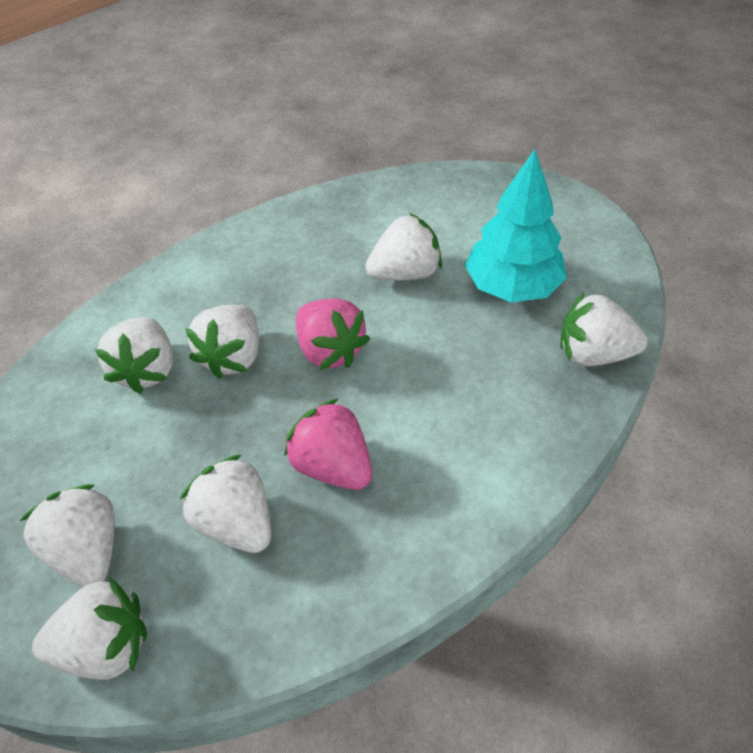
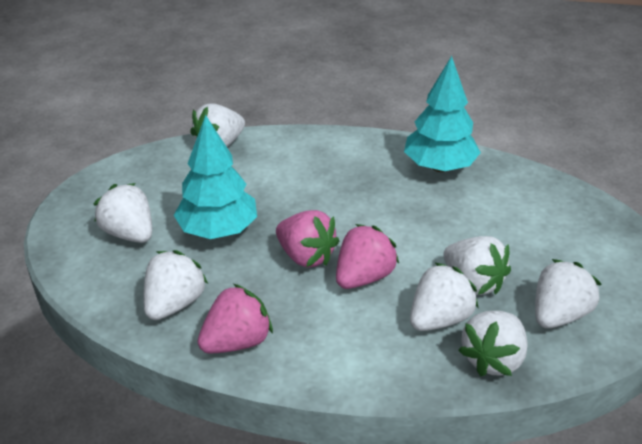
pink strawberry: 2 -> 3
turquoise tree: 1 -> 2

